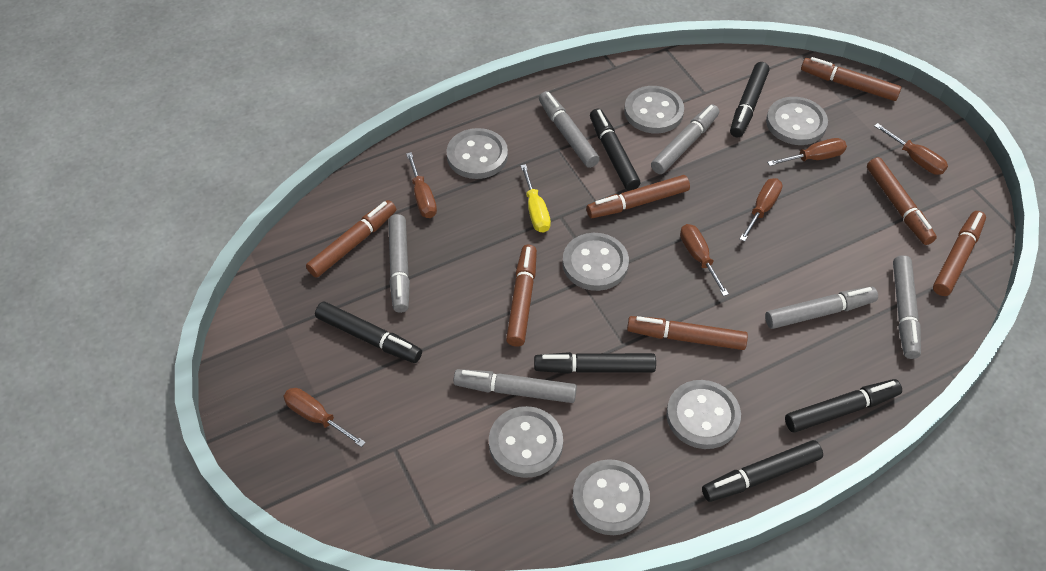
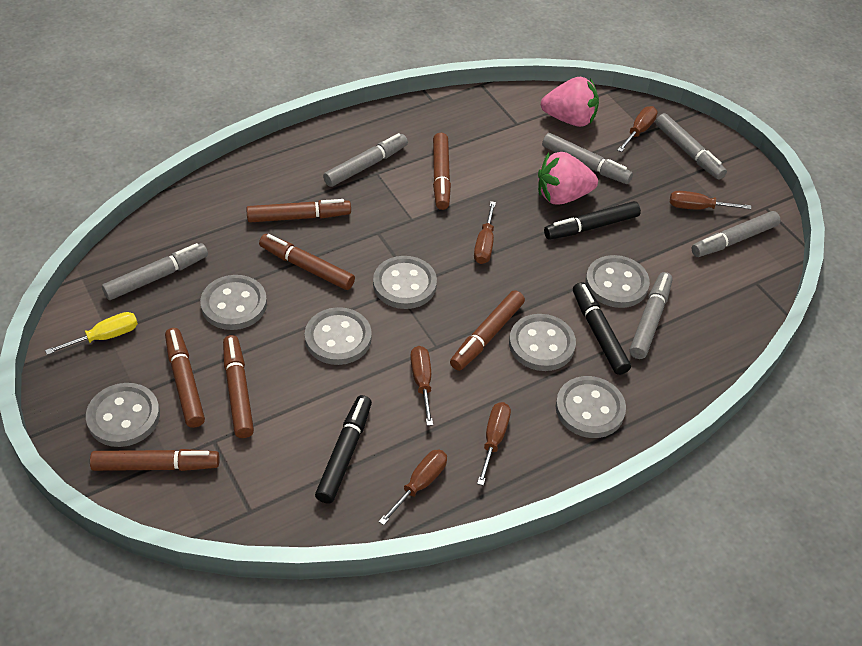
black marker: 6 -> 3
pink strawberry: 0 -> 2

